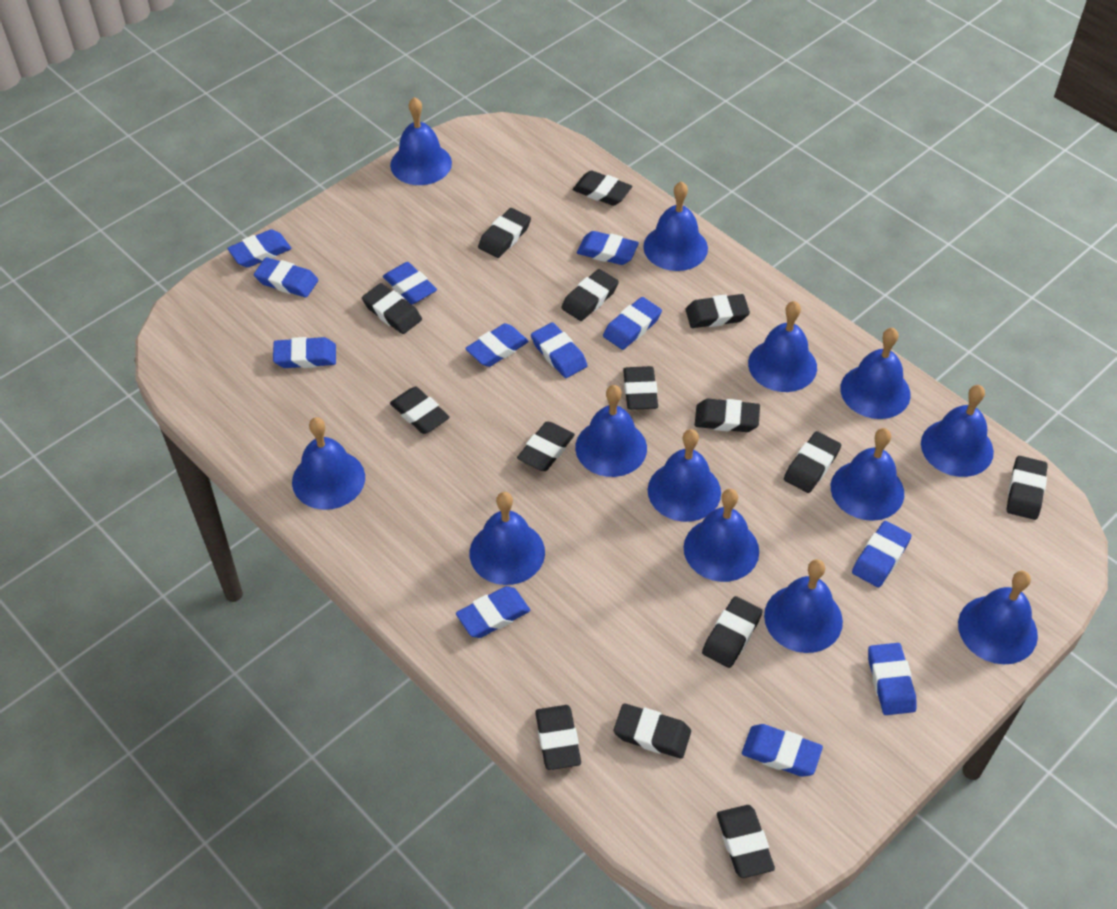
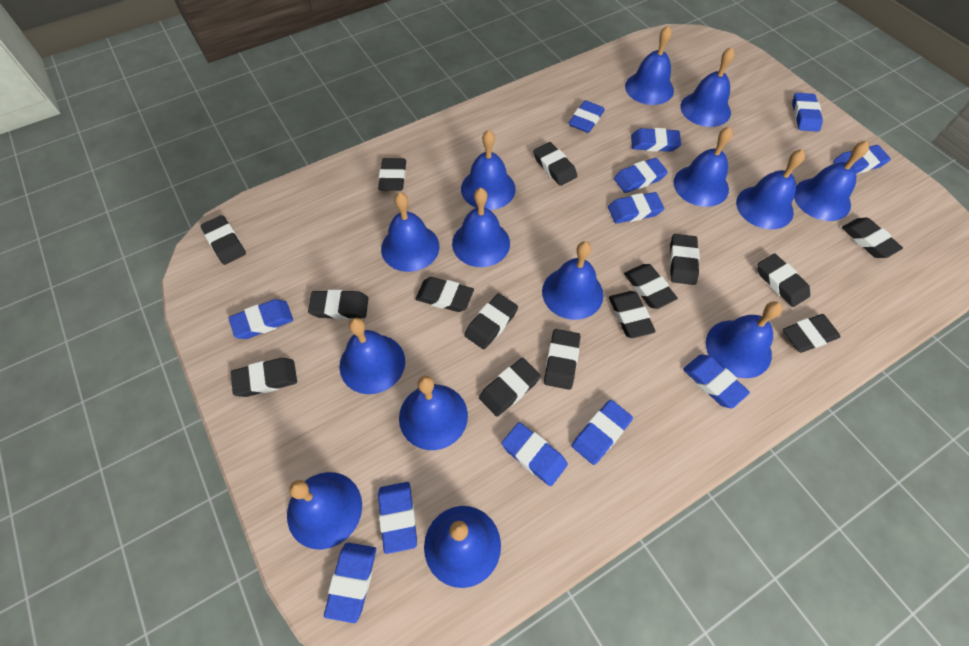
blue bell: 13 -> 14

